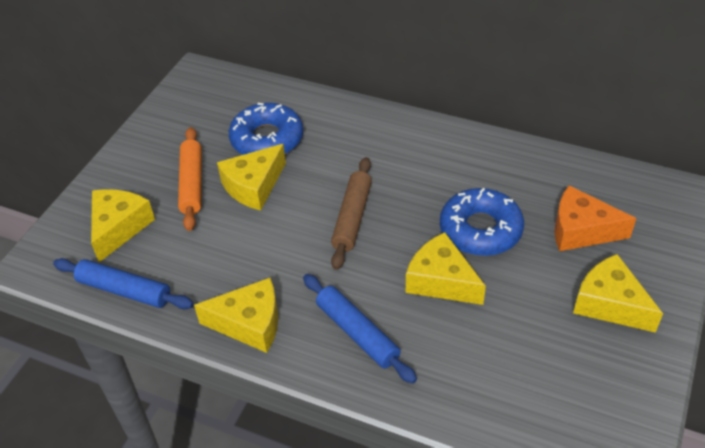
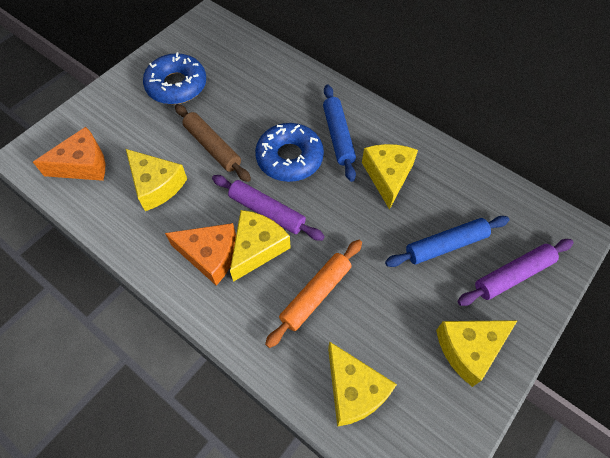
orange cheese: 1 -> 2
purple rolling pin: 0 -> 2

